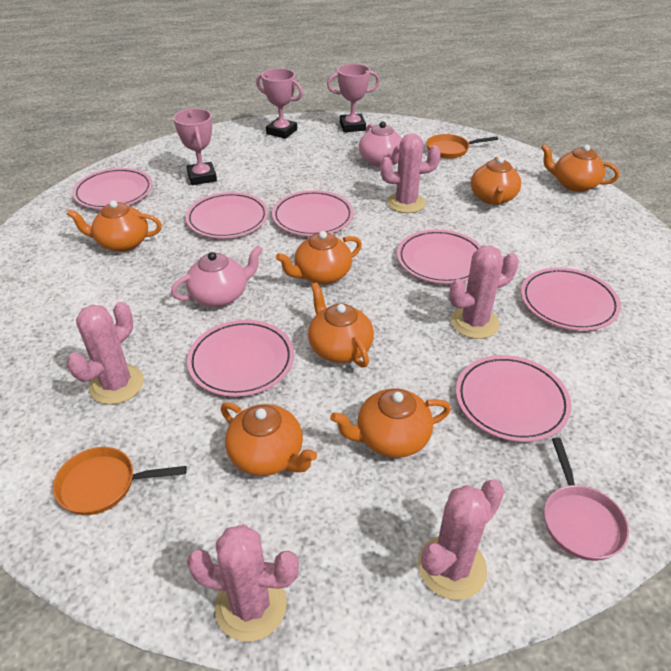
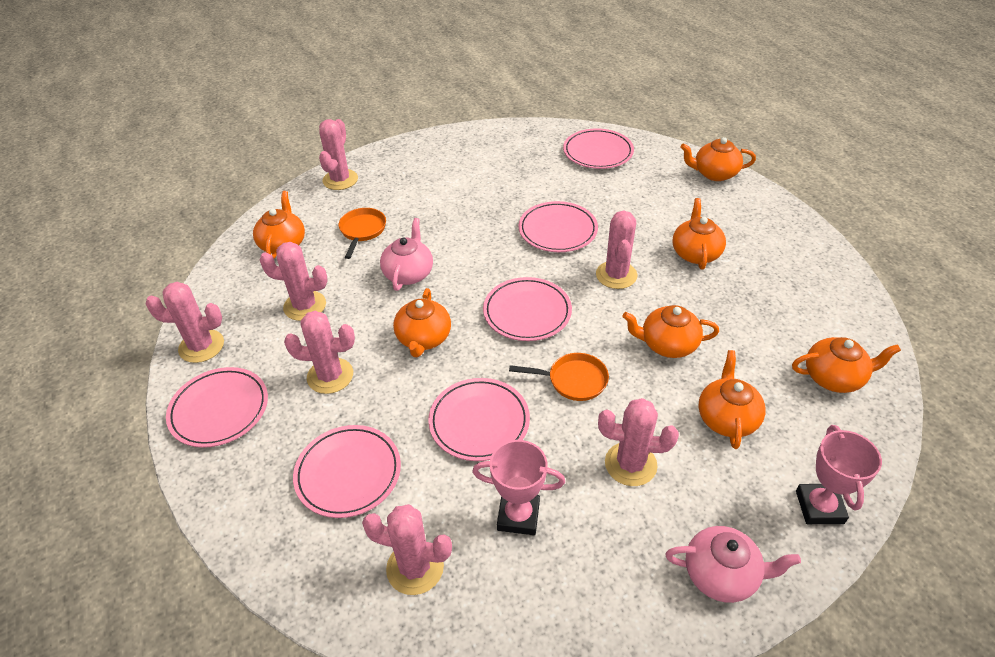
pink cactus: 5 -> 7
pink pan: 1 -> 0
pink plate: 7 -> 6
pink trophy: 3 -> 2

